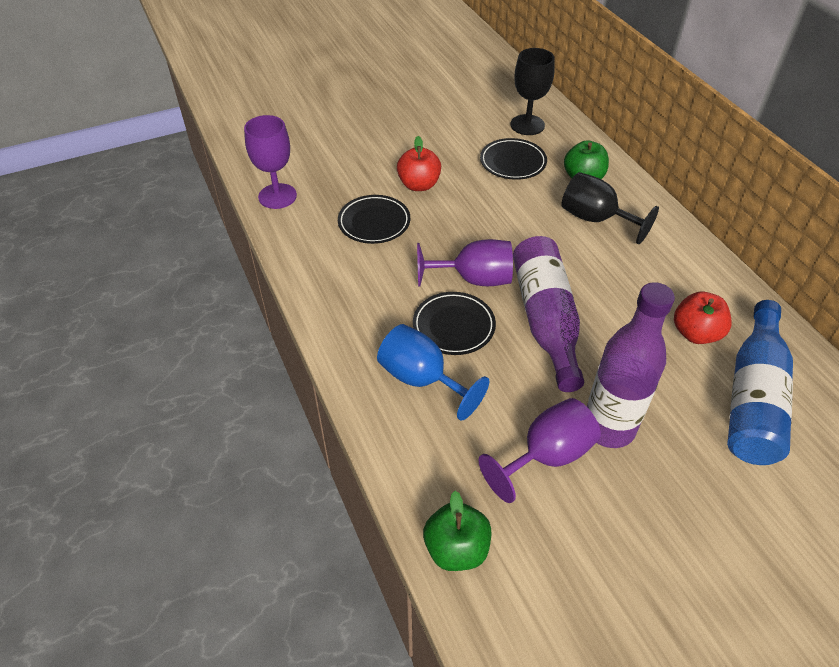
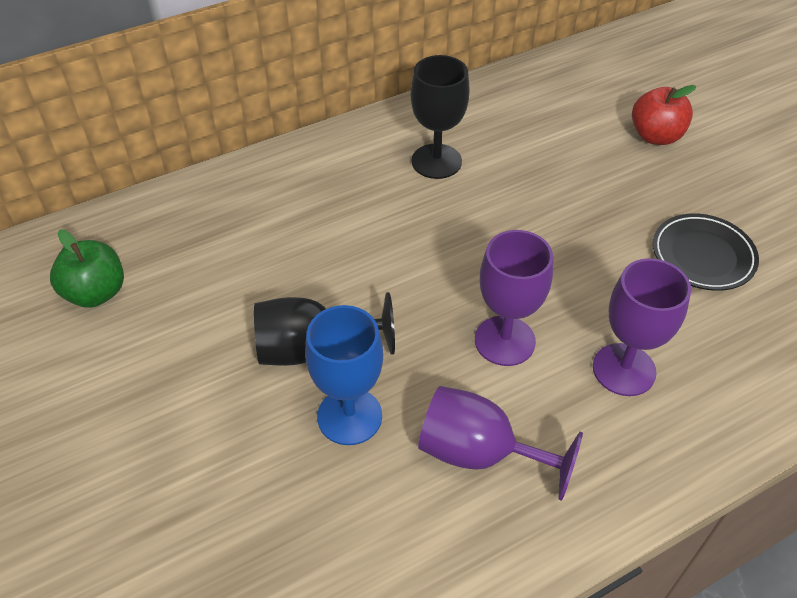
black plate: 3 -> 1
blue bottle: 1 -> 0
green apple: 2 -> 1
purple bottle: 2 -> 0
red apple: 2 -> 1

